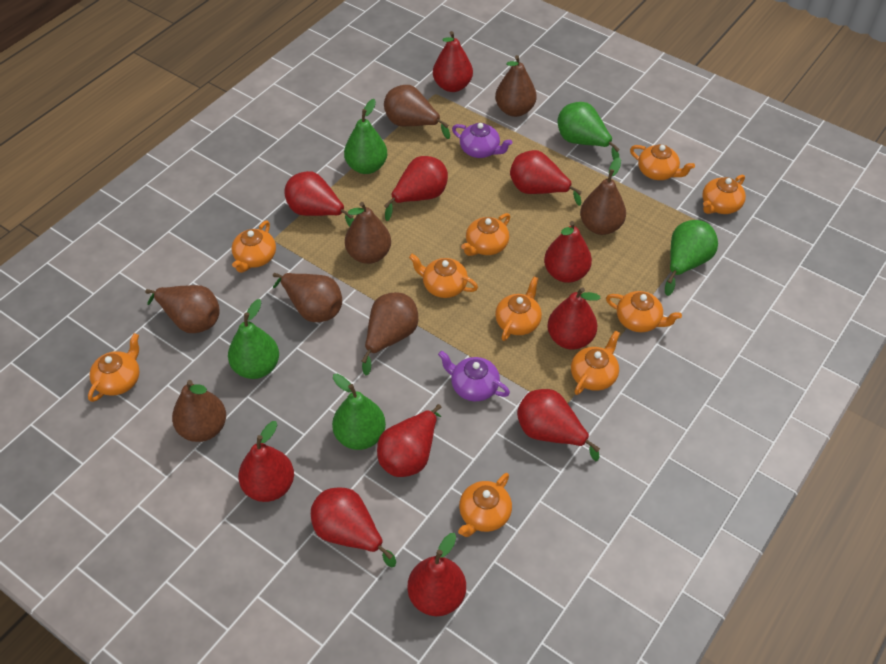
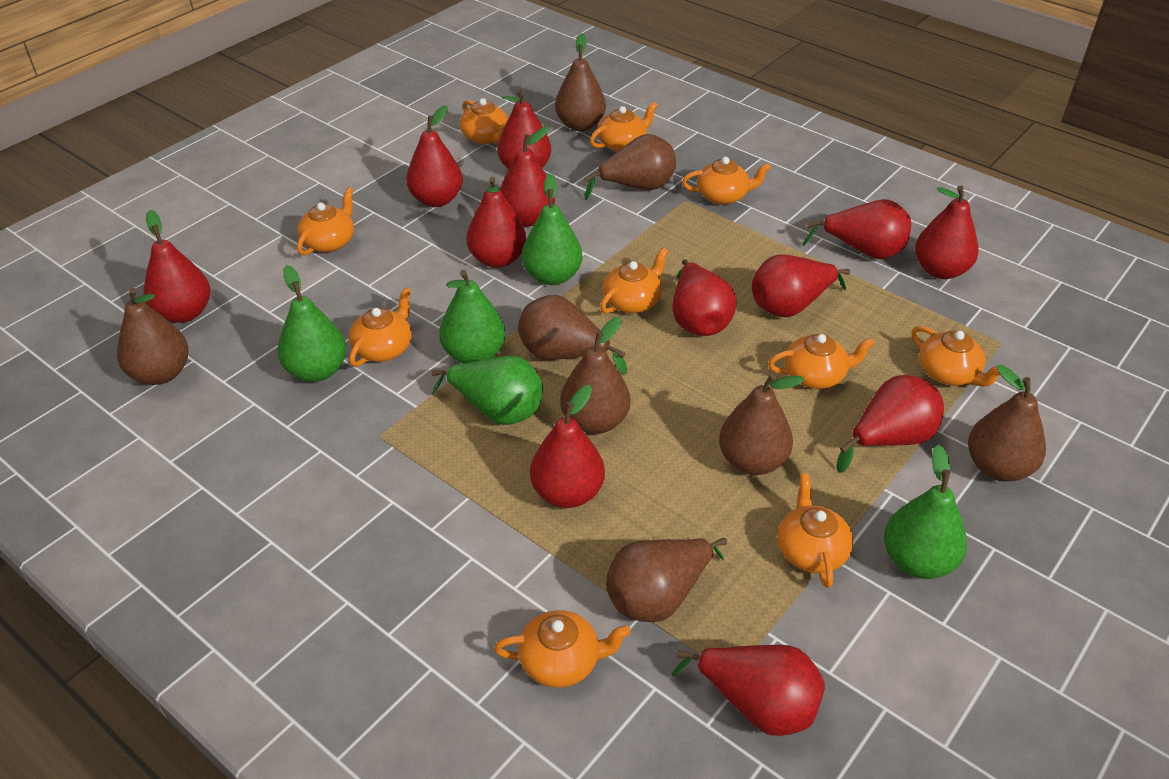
purple teapot: 2 -> 0
red pear: 11 -> 12

